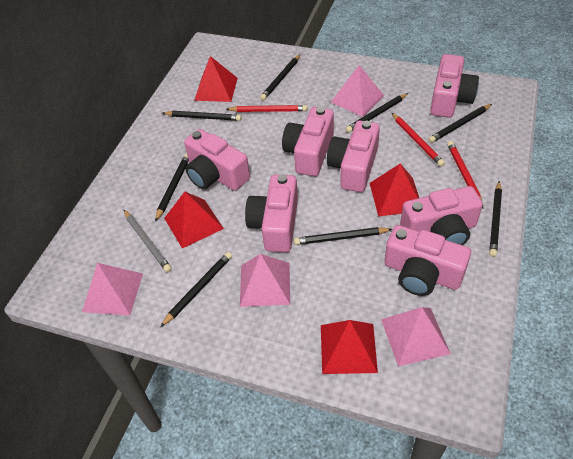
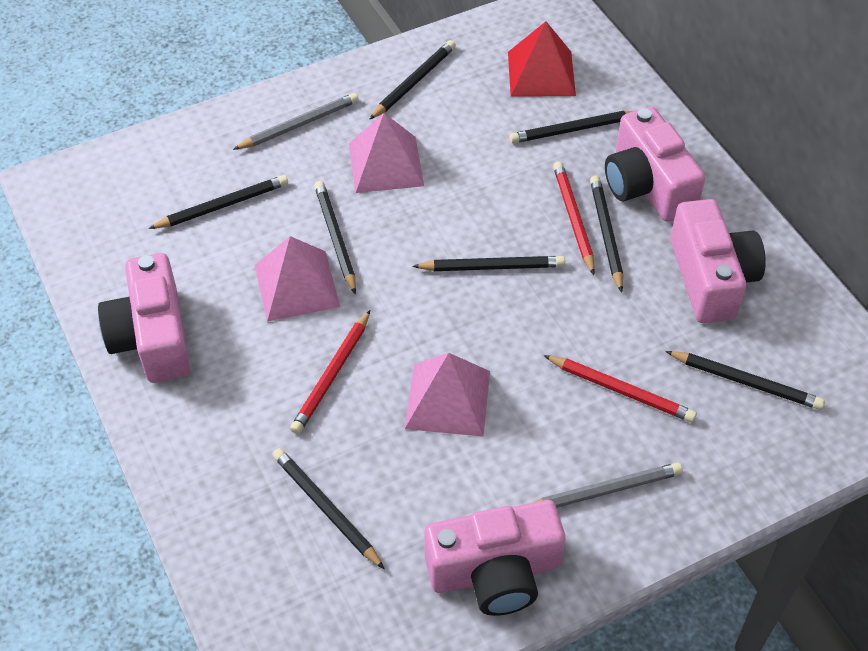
grey pencil: 1 -> 2
pink camera: 7 -> 4
pink pyramid: 4 -> 3
red pyramid: 4 -> 1

